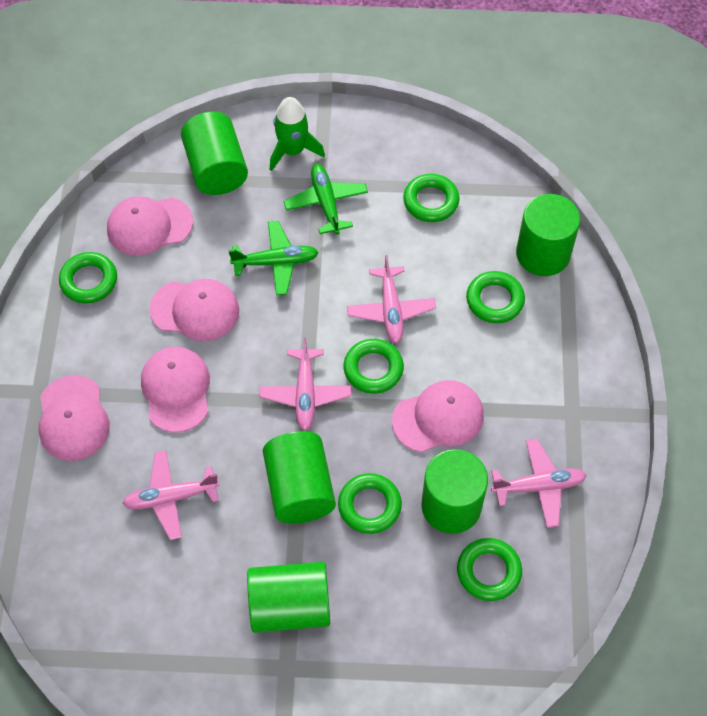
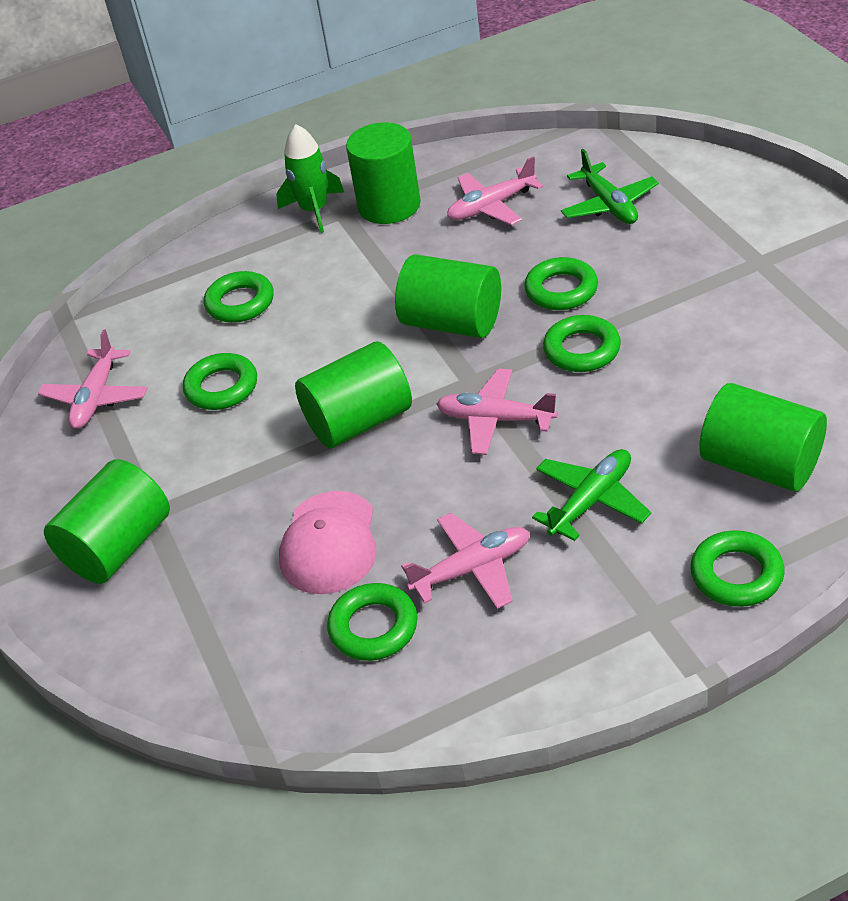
pink cap: 5 -> 1

